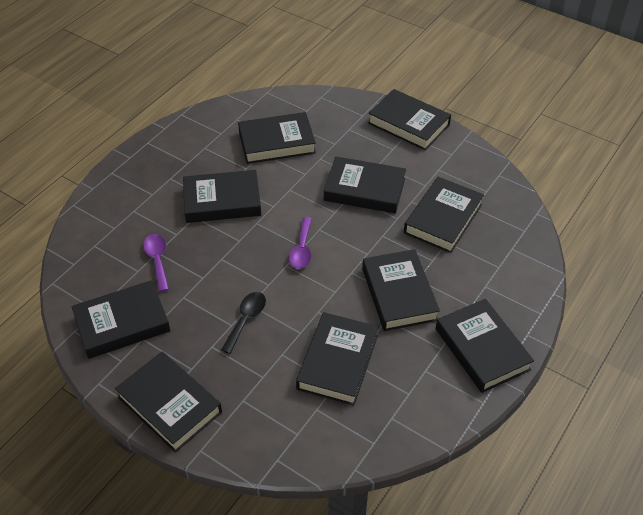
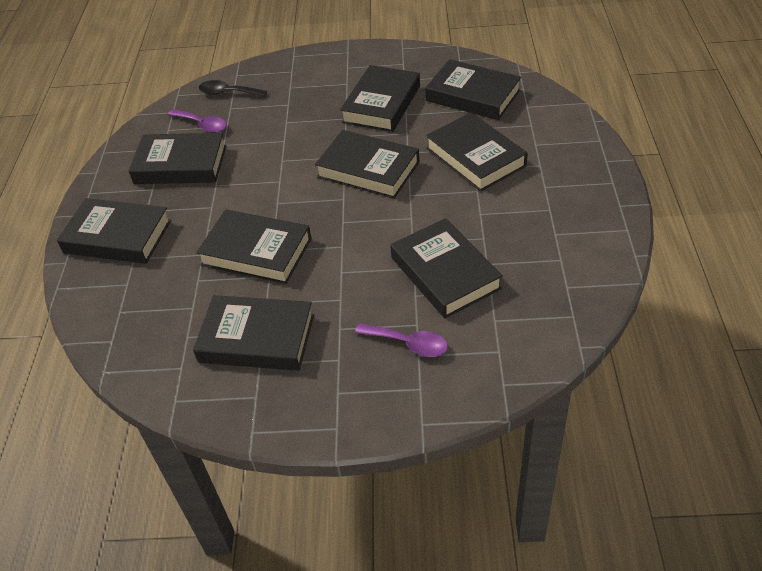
black book: 10 -> 9

